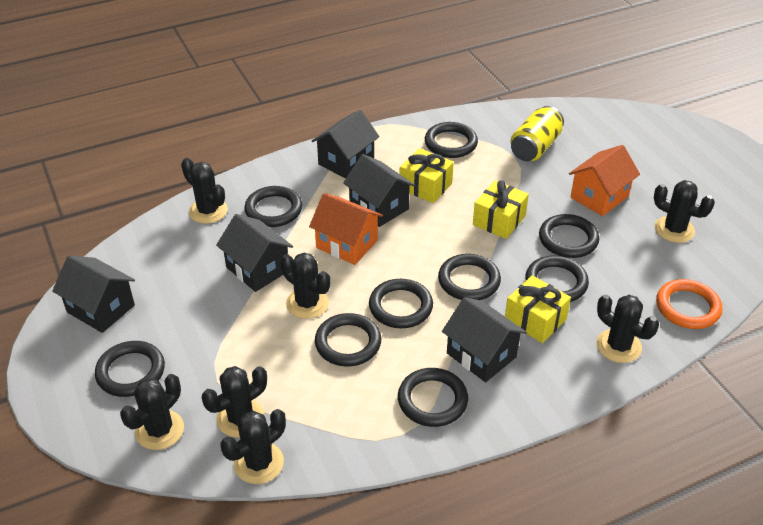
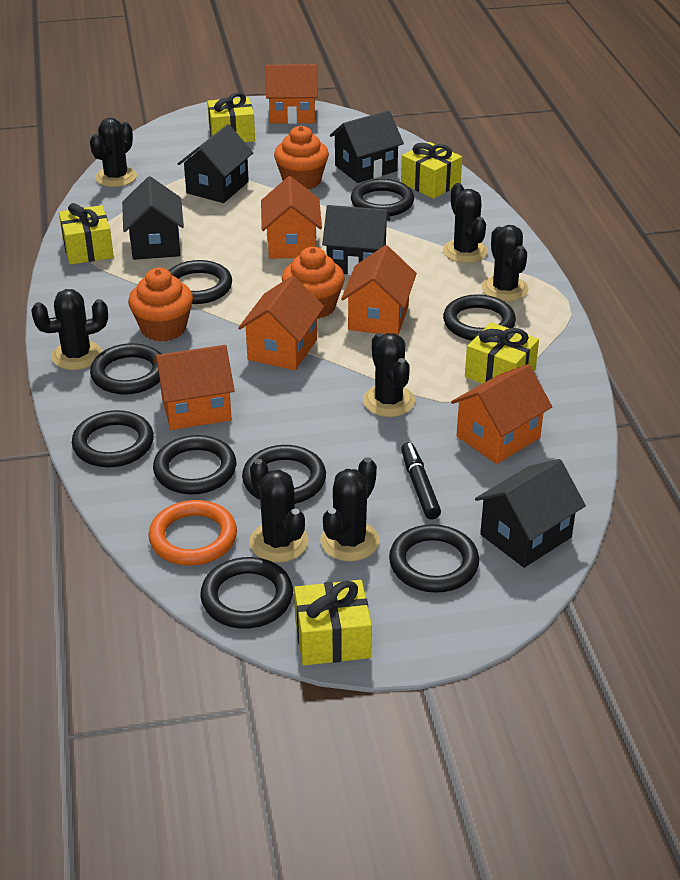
black marker: 0 -> 1
orange cupcake: 0 -> 3
orange house: 2 -> 6
yellow can: 1 -> 0
yellow gift: 3 -> 5

